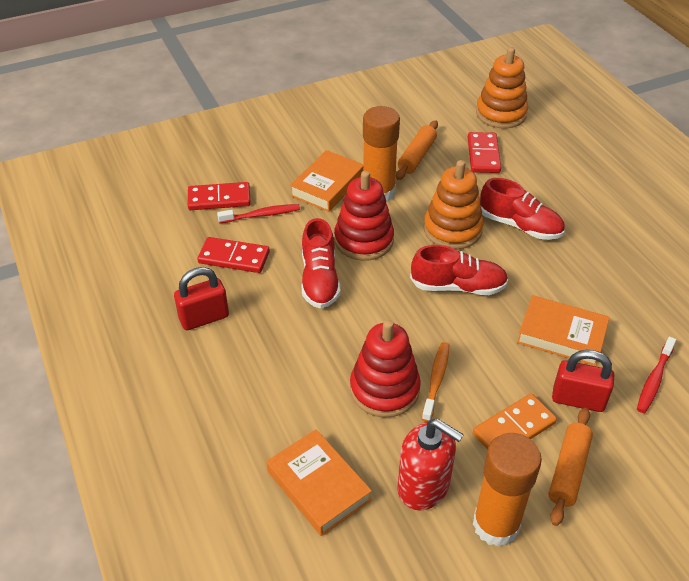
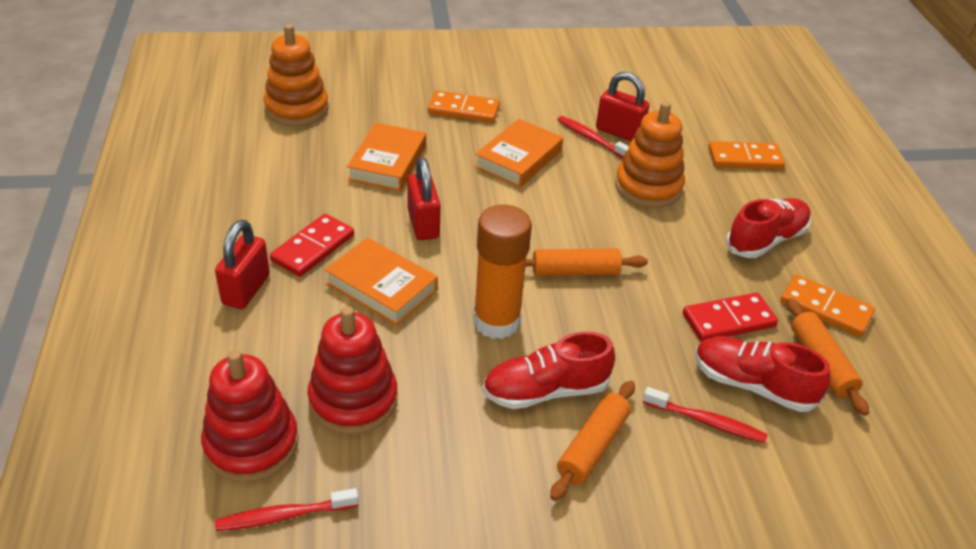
orange domino: 1 -> 3
orange glue stick: 2 -> 1
orange rolling pin: 2 -> 3
orange toothbrush: 1 -> 0
red domino: 3 -> 2
red padlock: 2 -> 3
red soap dispenser: 1 -> 0
red toothbrush: 2 -> 3

